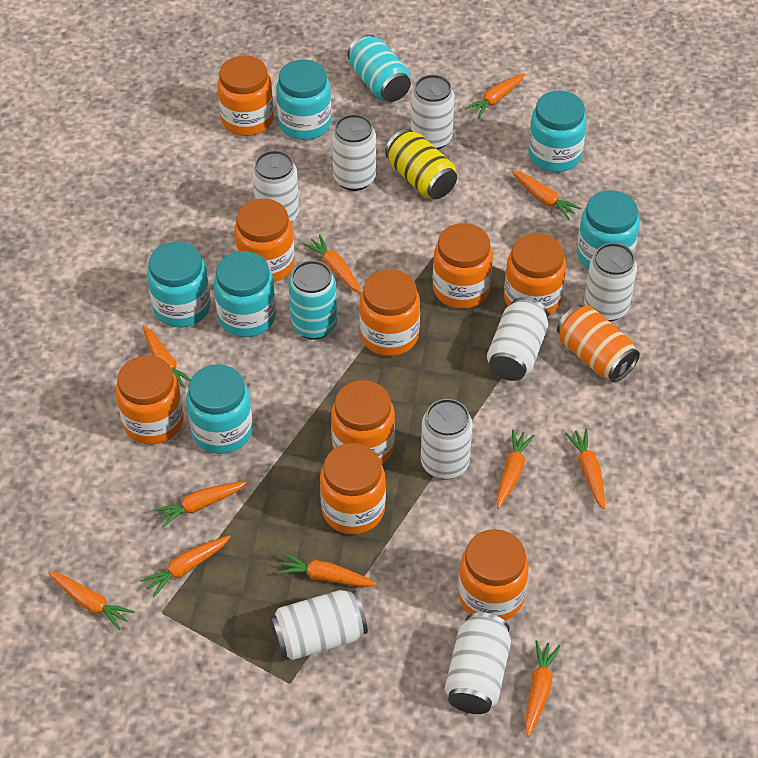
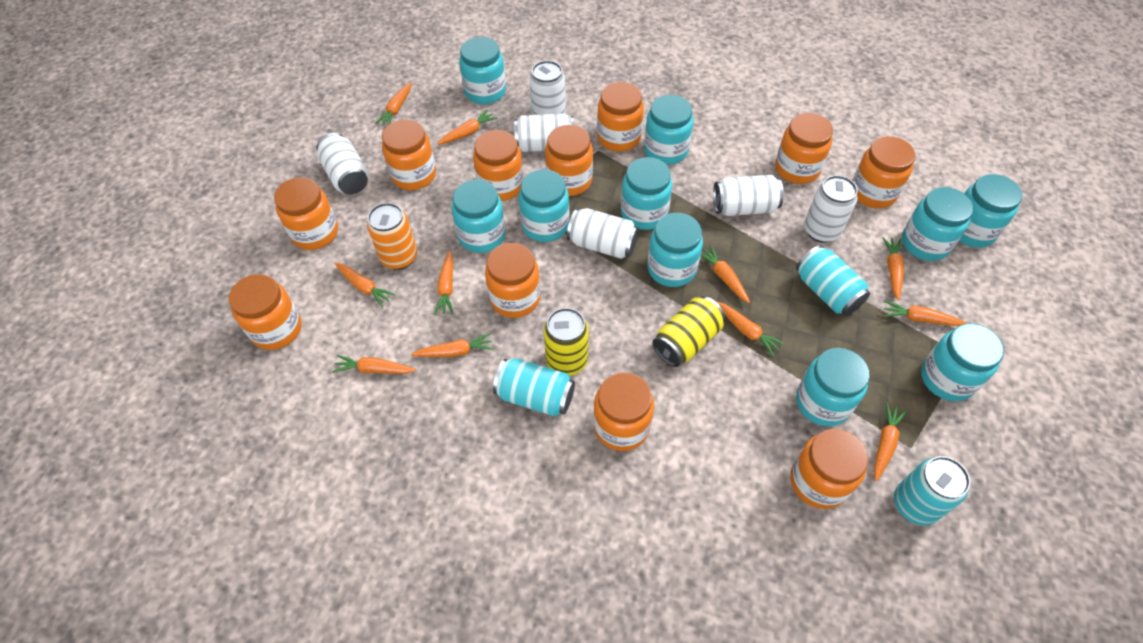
orange jar: 9 -> 11
turquoise can: 2 -> 3
turquoise jar: 6 -> 10
white can: 8 -> 6
yellow can: 1 -> 2

